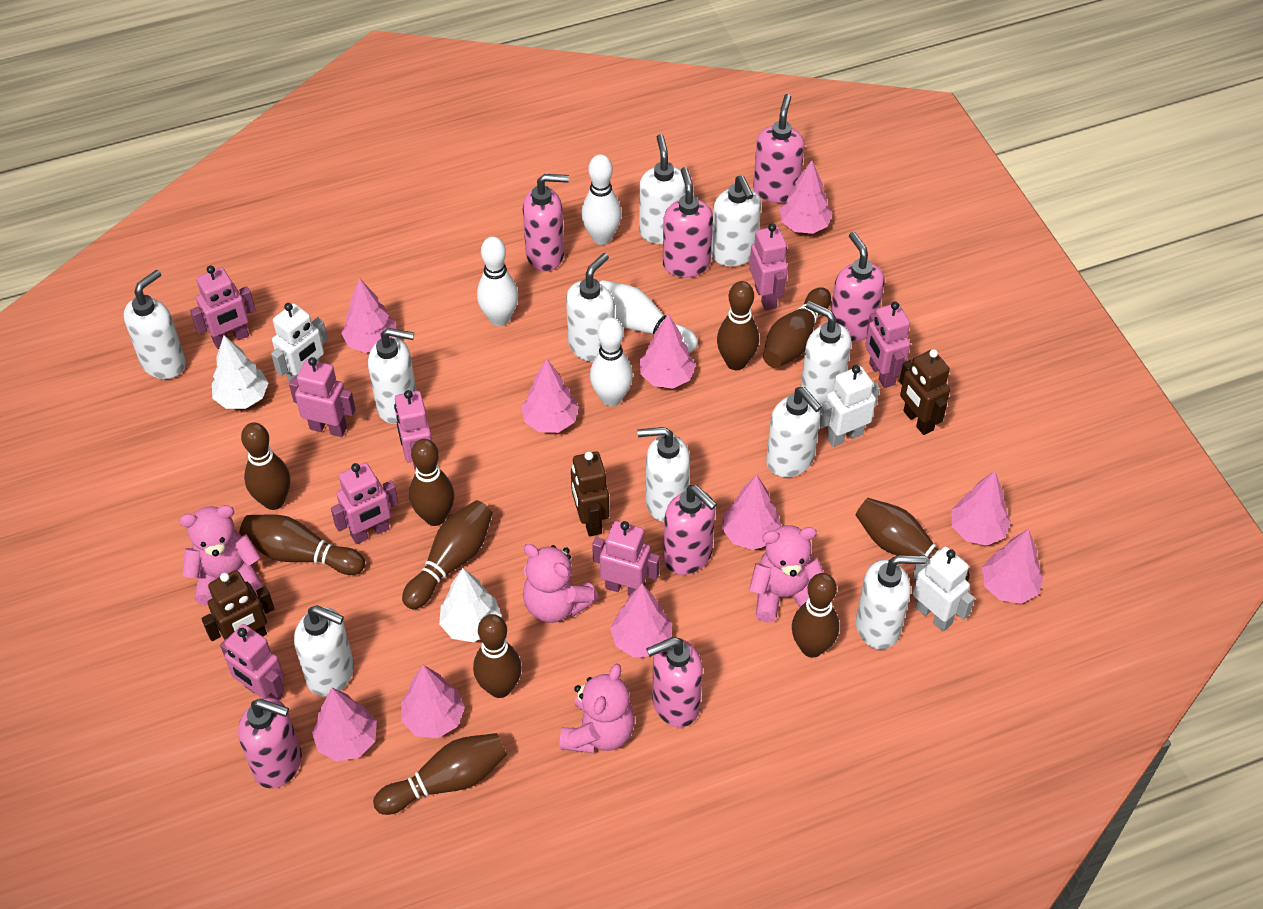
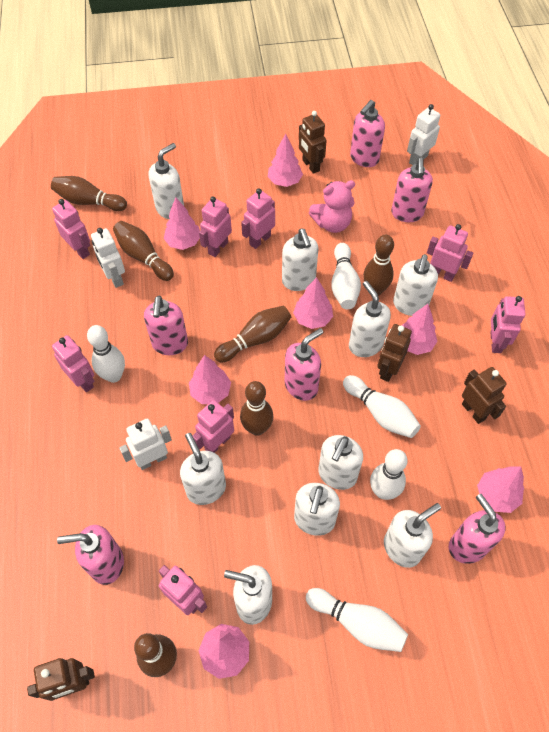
brown bowling pin: 10 -> 6
brown robot: 3 -> 4
pink soap dispenser: 7 -> 6
pink teddy bear: 4 -> 1
pink tree: 10 -> 7
white bowling pin: 4 -> 5
white soap dispenser: 10 -> 9
white tree: 2 -> 0

